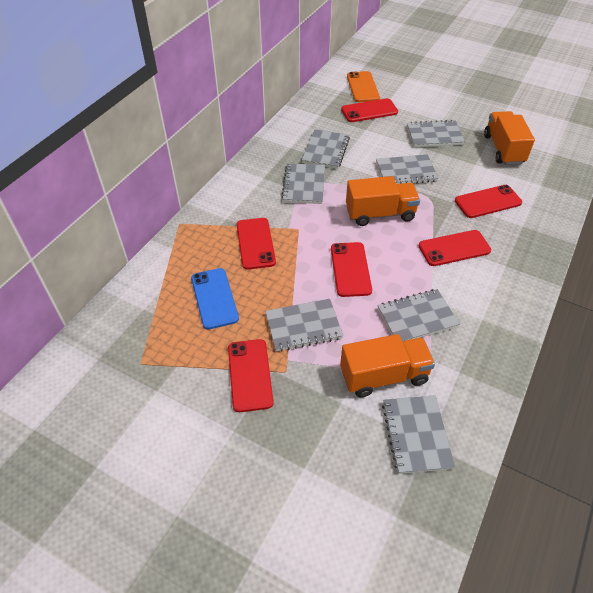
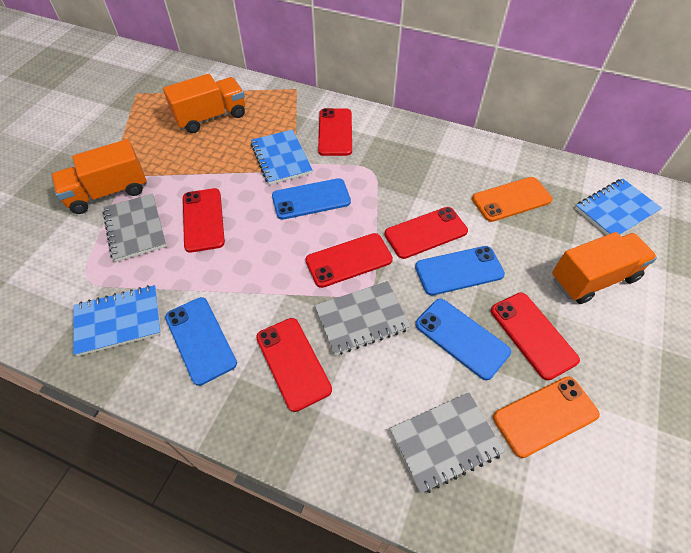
blue notebook: 0 -> 3
blue phone: 1 -> 4
grey notebook: 7 -> 3
orange phone: 1 -> 2

